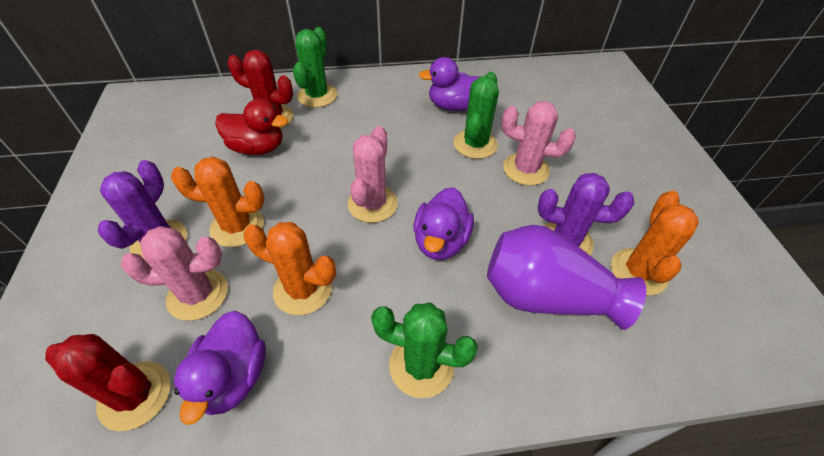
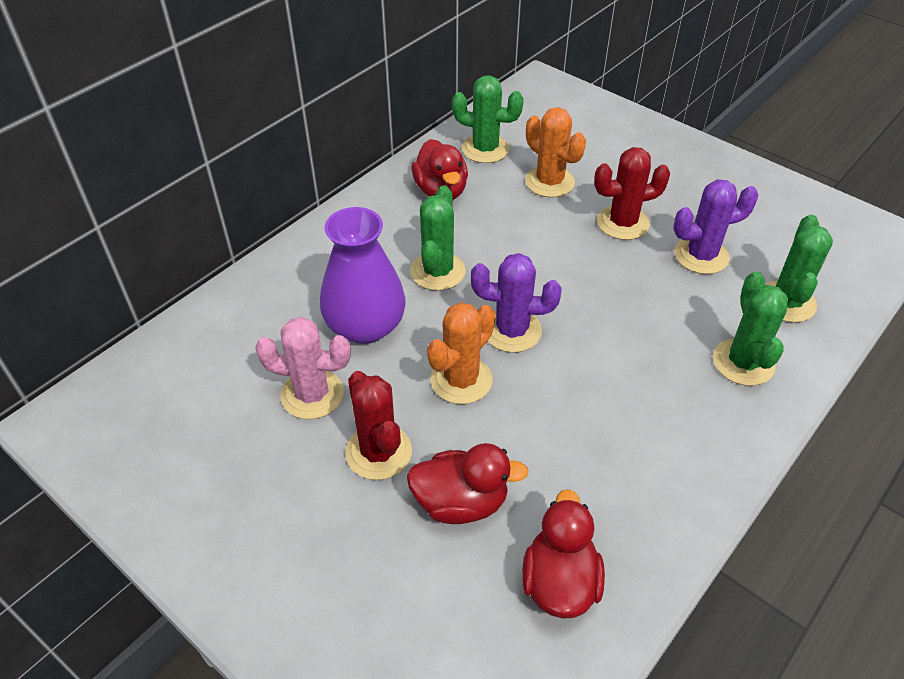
green cactus: 3 -> 4
orange cactus: 3 -> 2
pink cactus: 3 -> 1
purple duck: 3 -> 0
red duck: 1 -> 3

